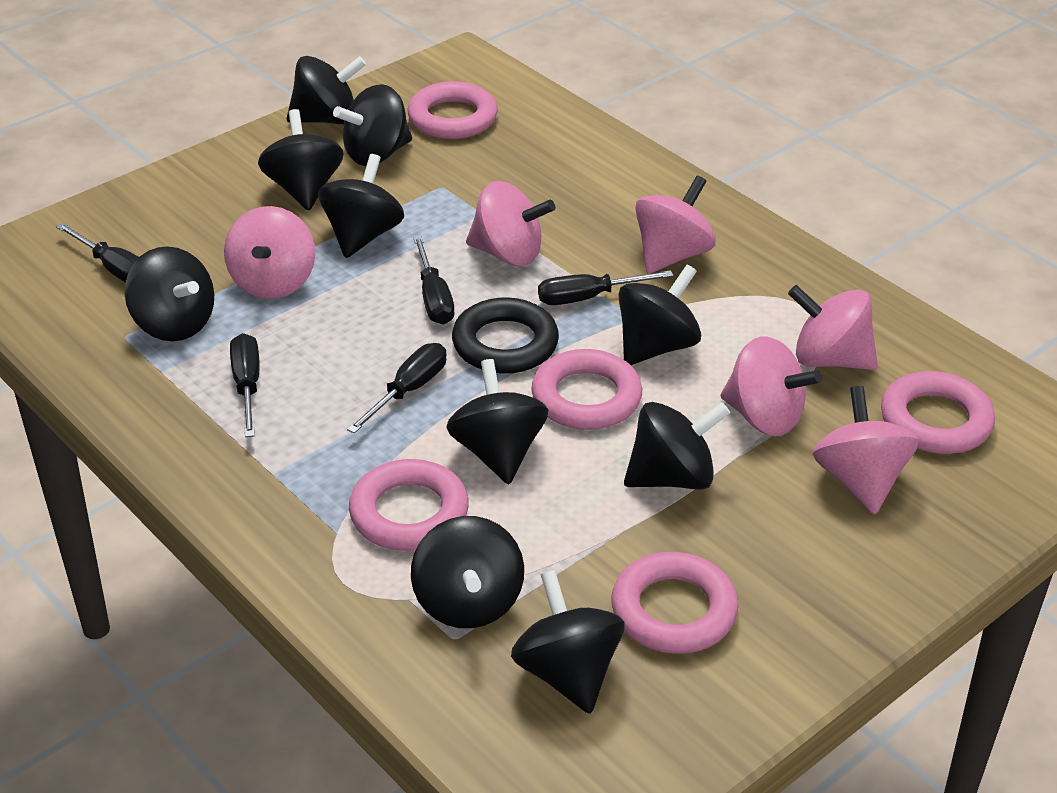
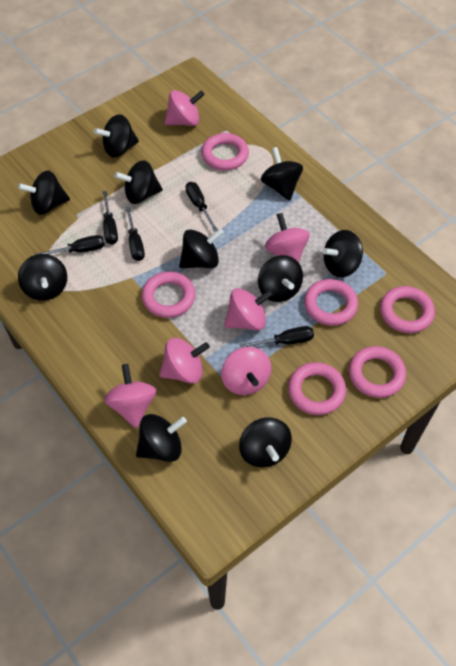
black ring: 1 -> 0
pink ring: 5 -> 6

